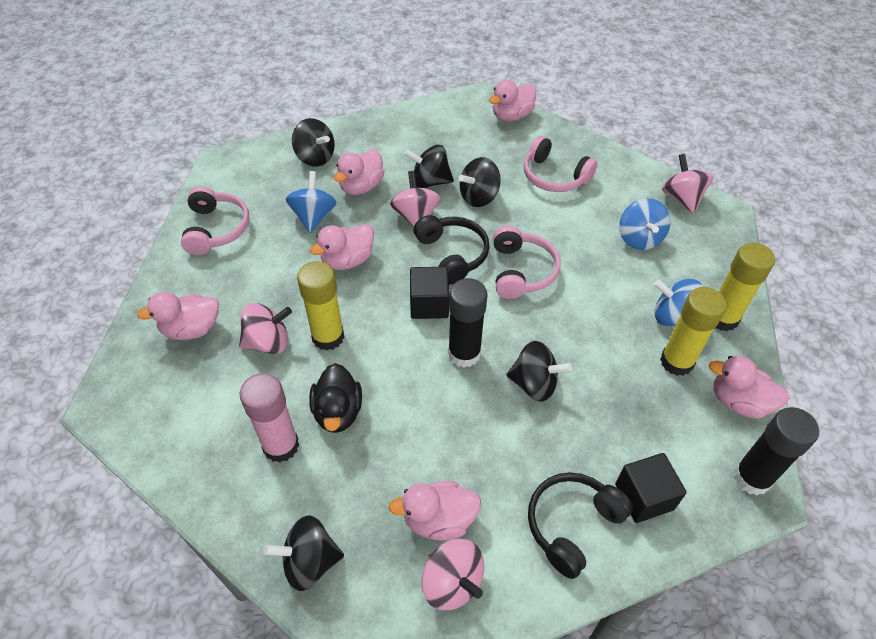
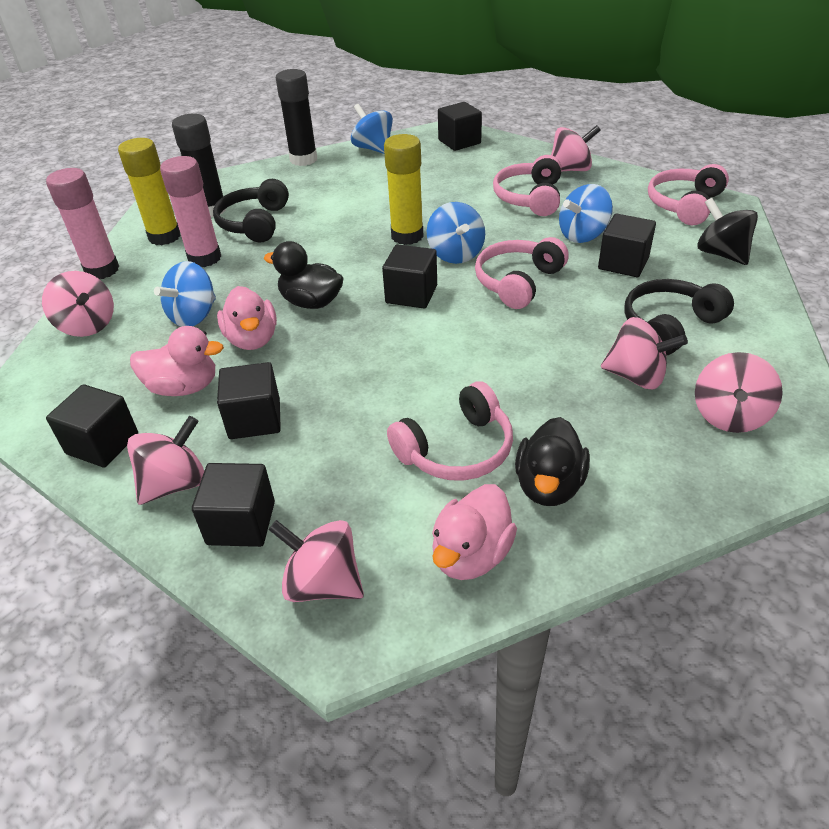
black cube: 2 -> 6
black duck: 1 -> 2
black spinning top: 5 -> 1
blue spinning top: 3 -> 4
pink duck: 6 -> 3
pink glue stick: 1 -> 2
pink headphones: 3 -> 4
pink spinning top: 4 -> 6
yellow glue stick: 3 -> 2

